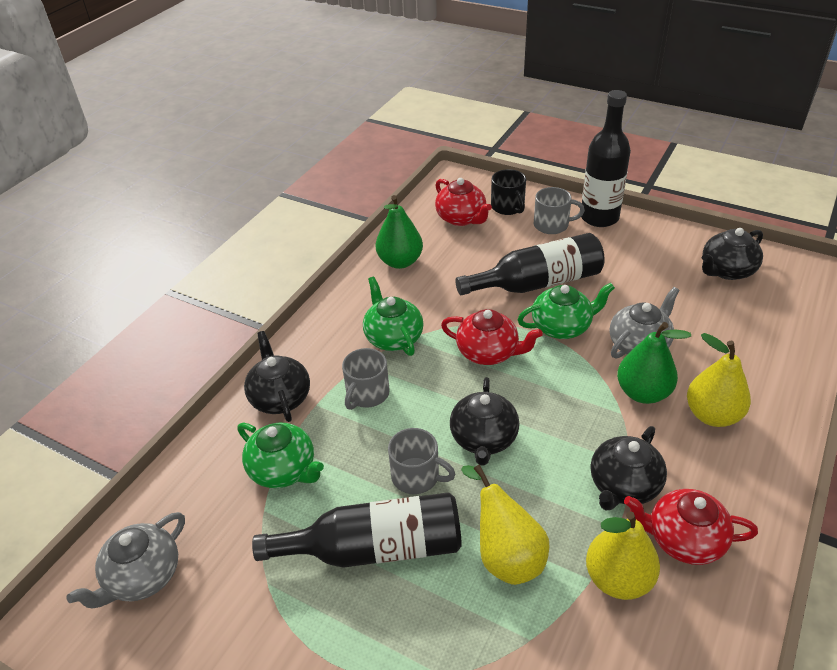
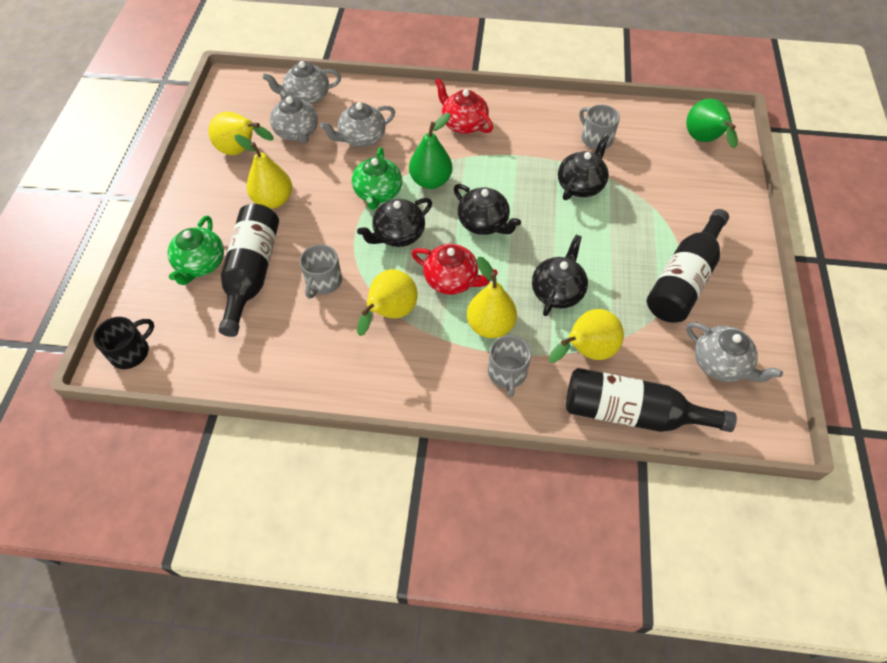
green teapot: 3 -> 2
grey teapot: 2 -> 4
red teapot: 3 -> 2
yellow pear: 3 -> 5

